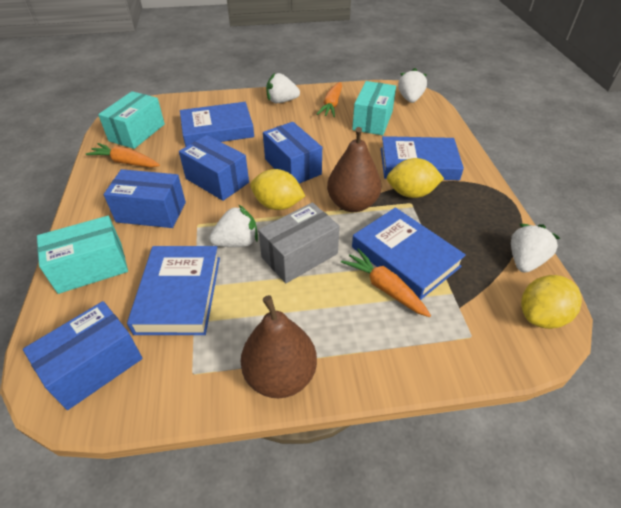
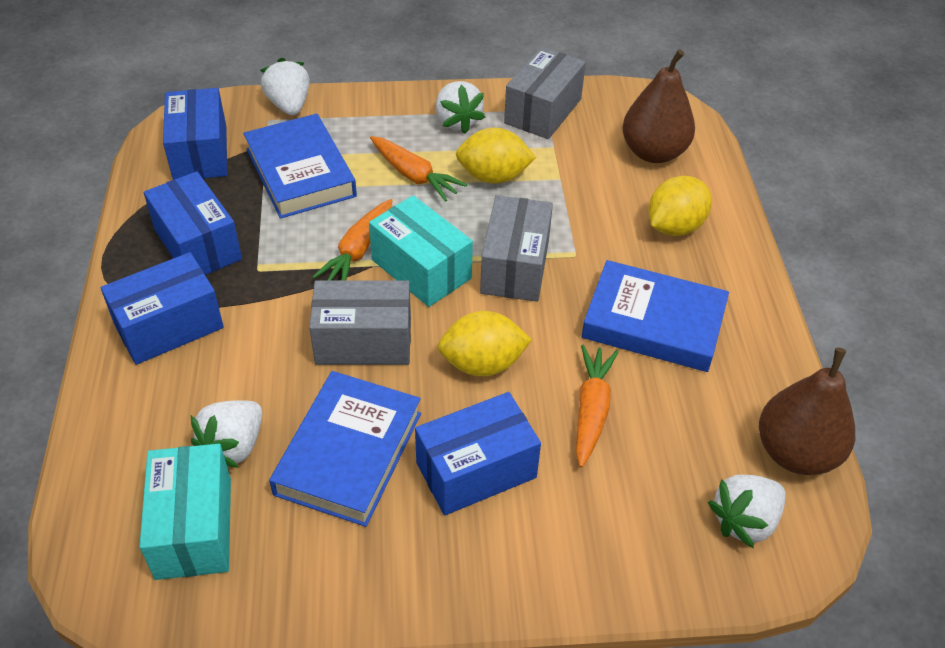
blue book: 4 -> 3
grey box: 1 -> 3
turquoise box: 3 -> 2

